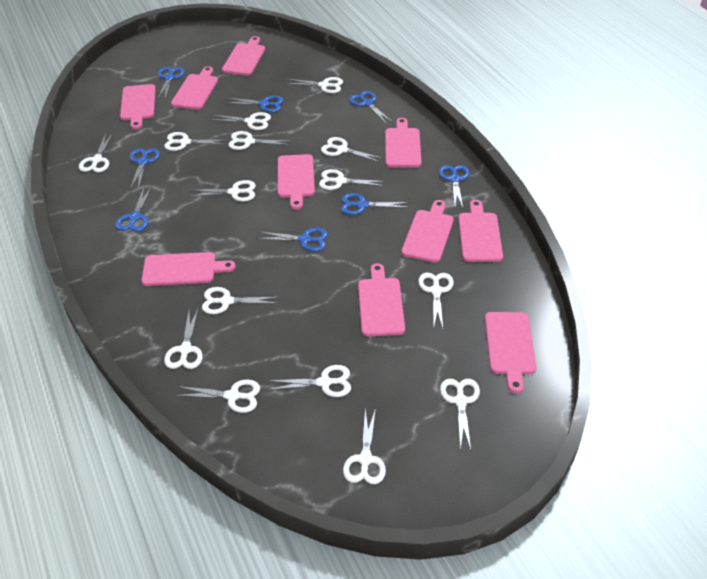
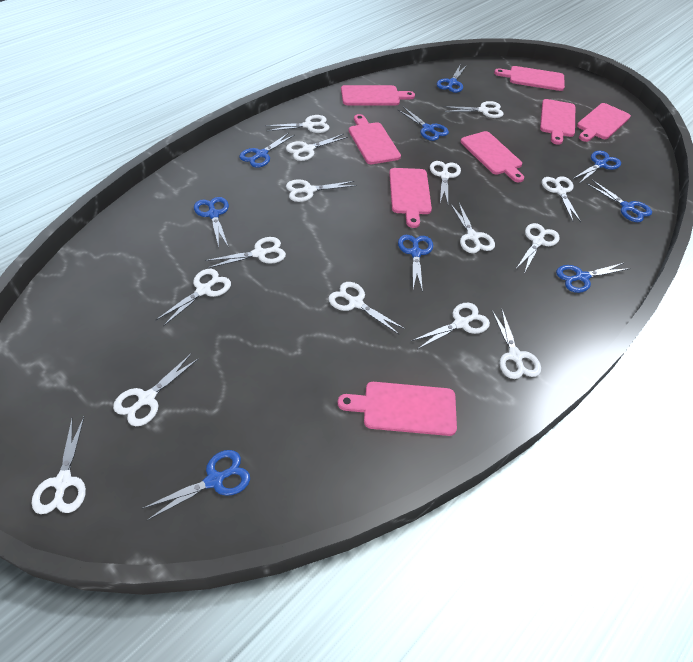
blue scissors: 8 -> 9
pink cutting board: 10 -> 8

